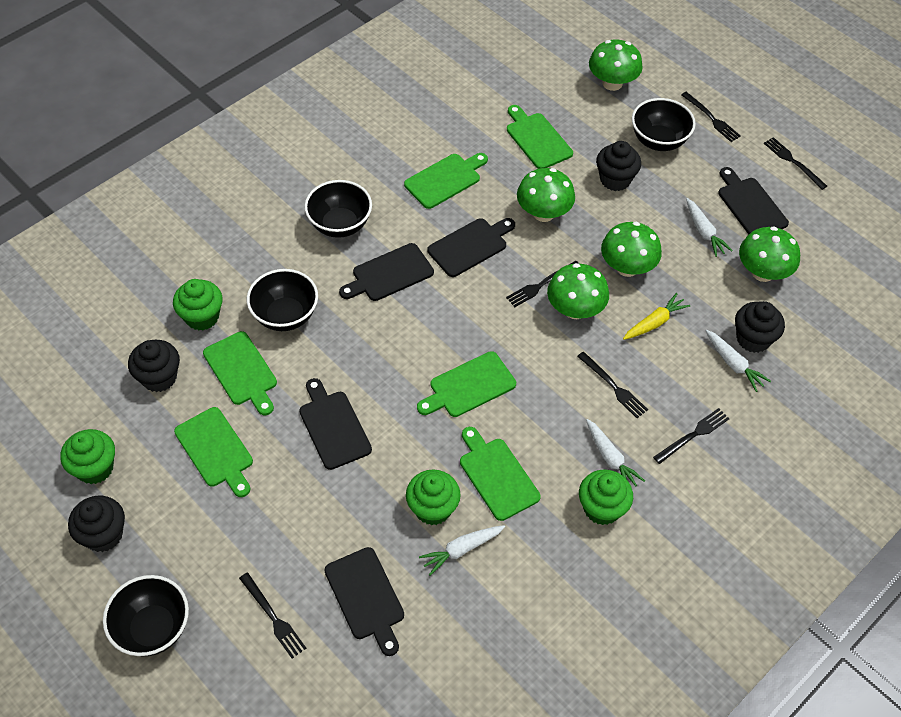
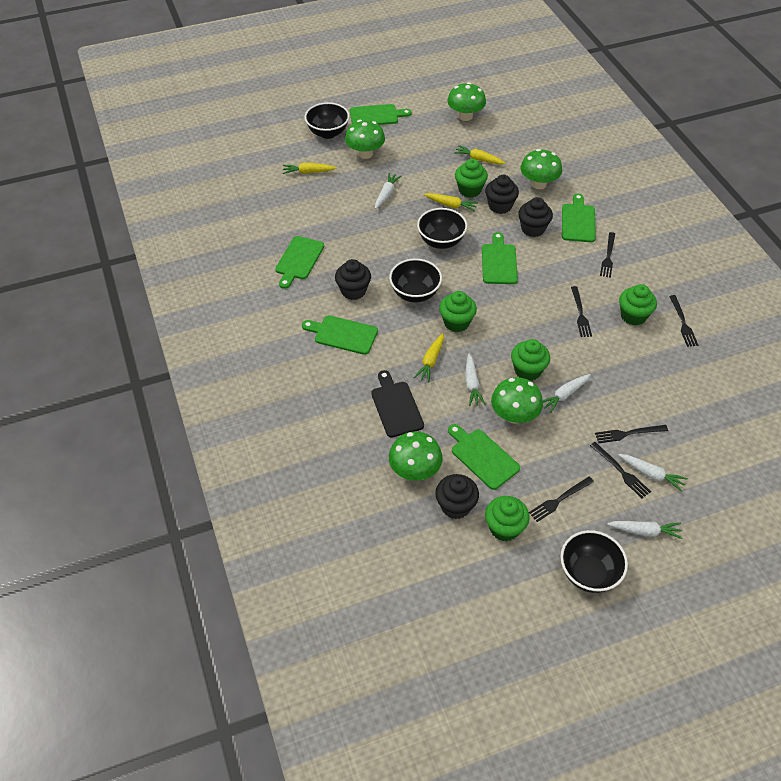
black cutting board: 5 -> 1
green cupcake: 4 -> 5
white carrot: 4 -> 5
yellow carrot: 1 -> 4

